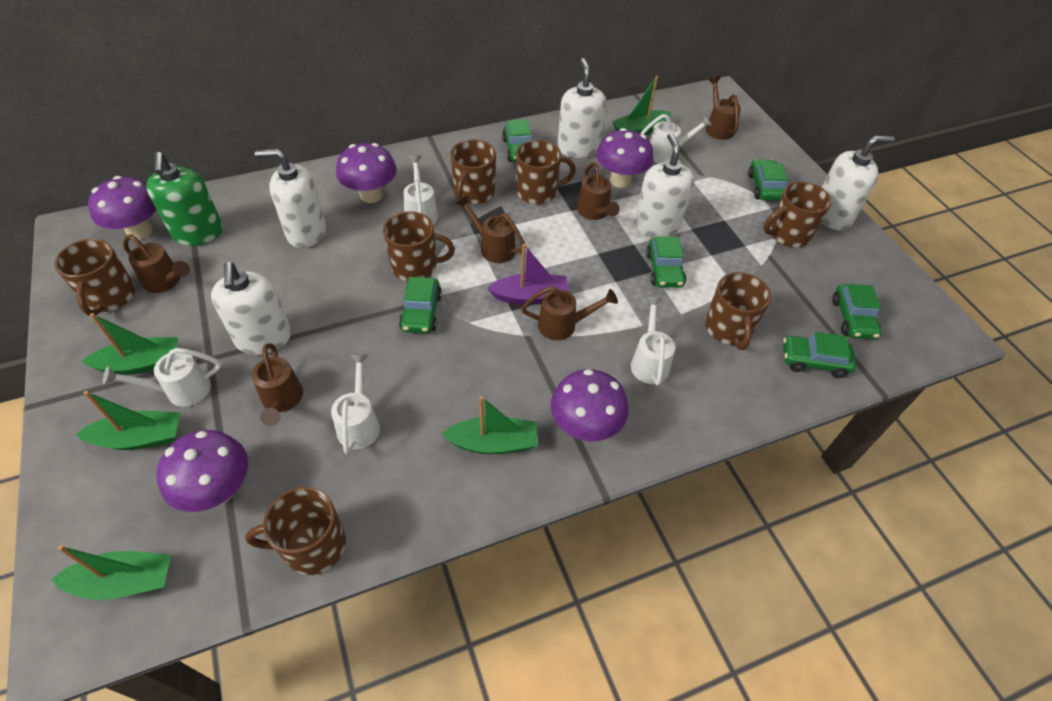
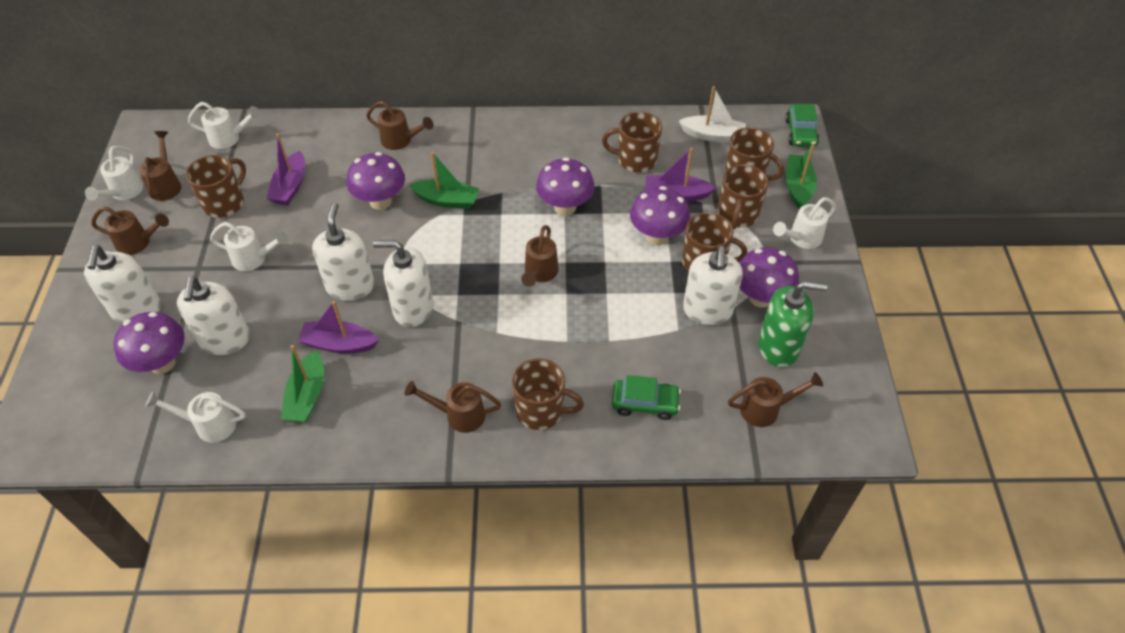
brown mug: 7 -> 6
green boat: 5 -> 3
green car: 6 -> 2
purple boat: 1 -> 3
white boat: 0 -> 1

